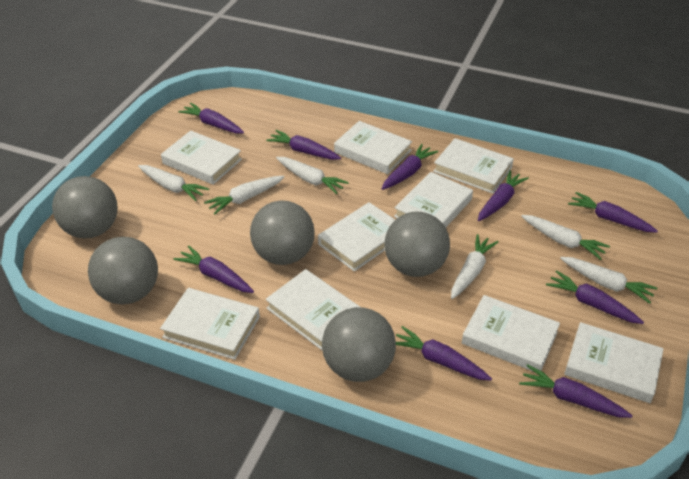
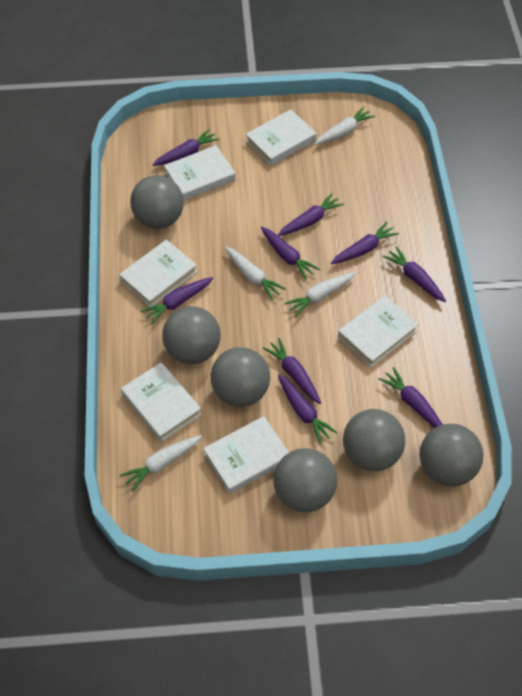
grey ball: 5 -> 6
white book: 9 -> 6
white carrot: 6 -> 4

